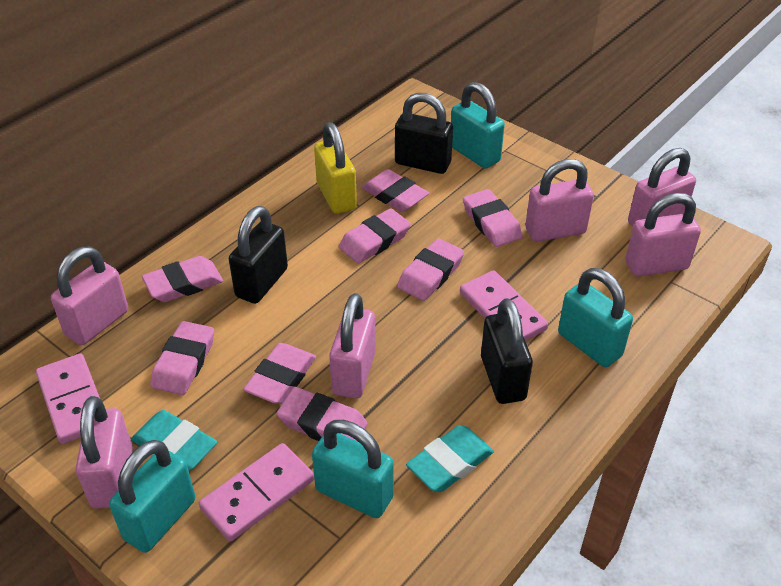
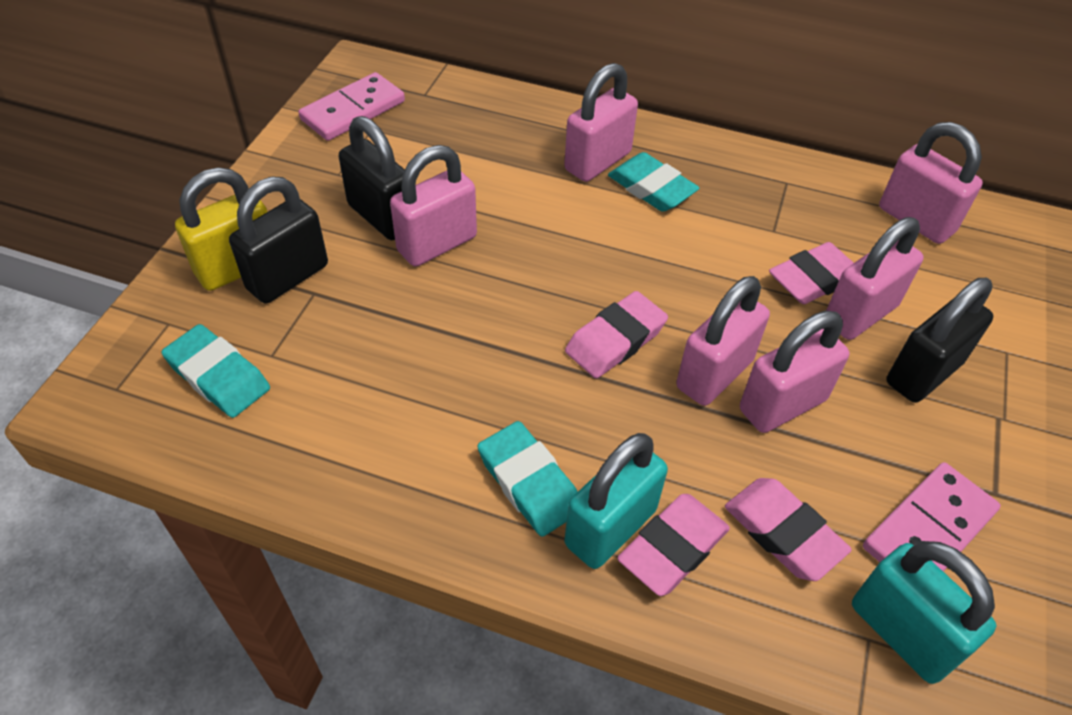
pink domino: 3 -> 2
pink eraser: 8 -> 4
turquoise eraser: 2 -> 3
turquoise padlock: 4 -> 2

